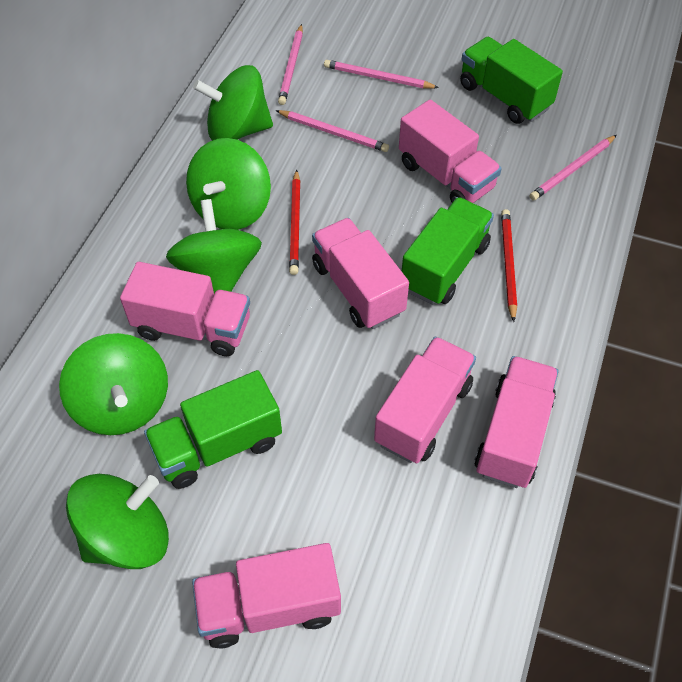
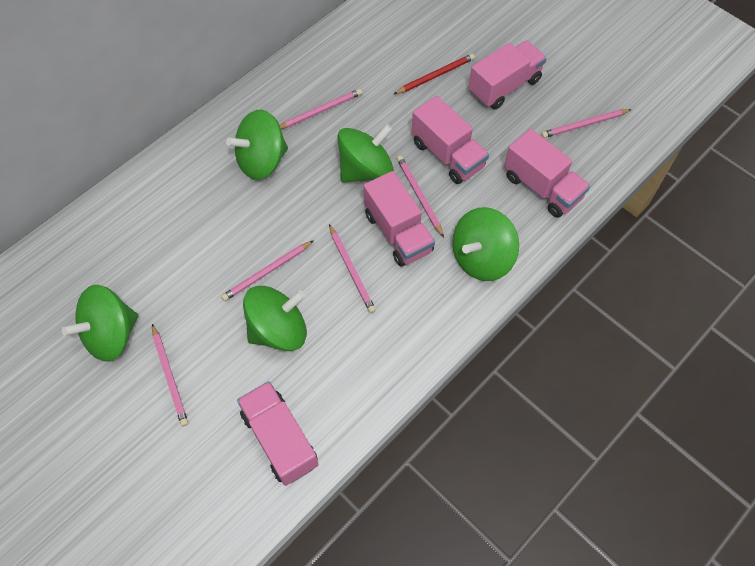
green truck: 3 -> 0
pink pencil: 4 -> 6
pink truck: 6 -> 5
red pencil: 2 -> 1

